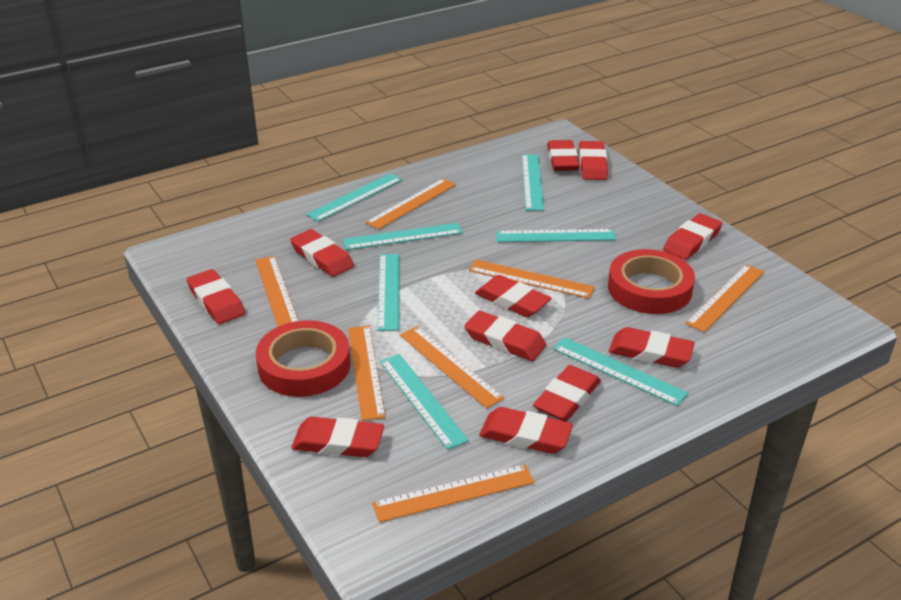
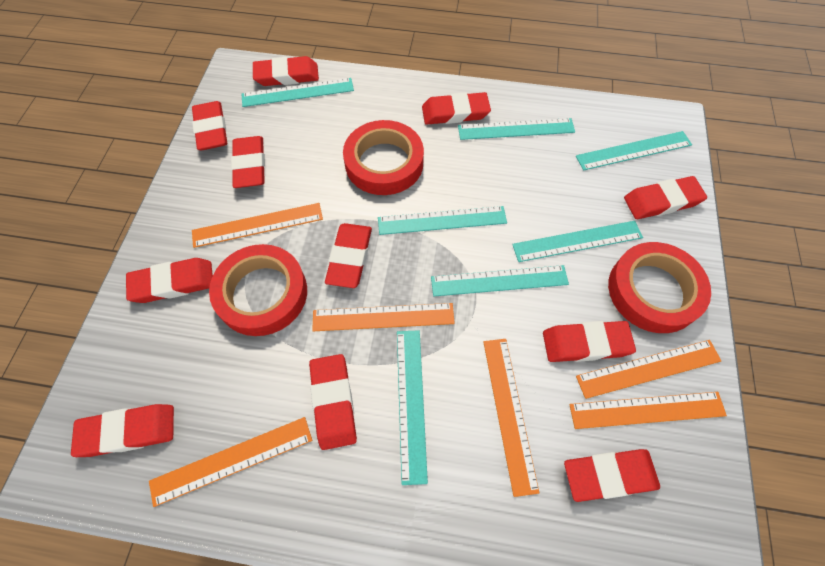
orange ruler: 7 -> 6
red tape: 2 -> 3

